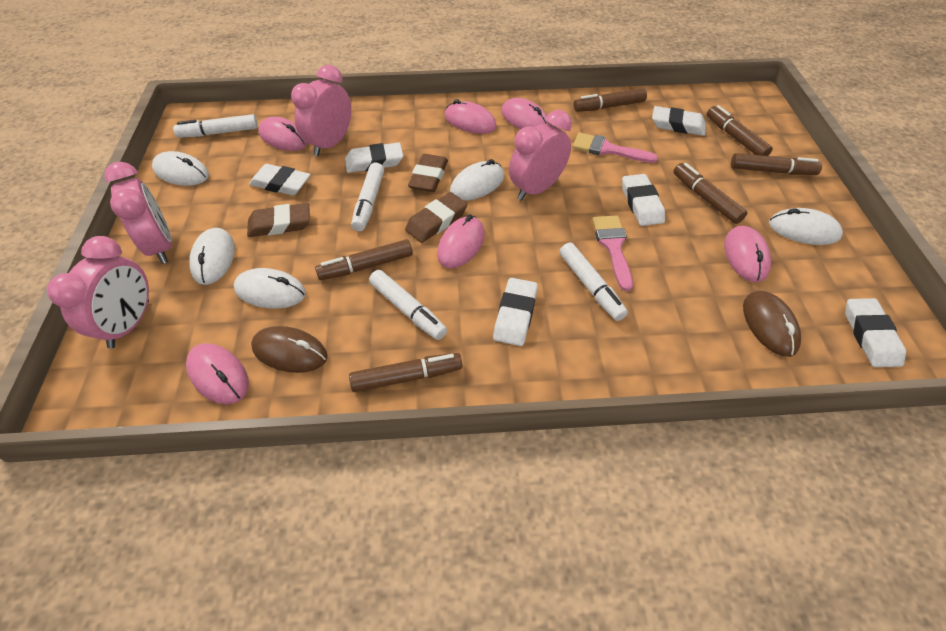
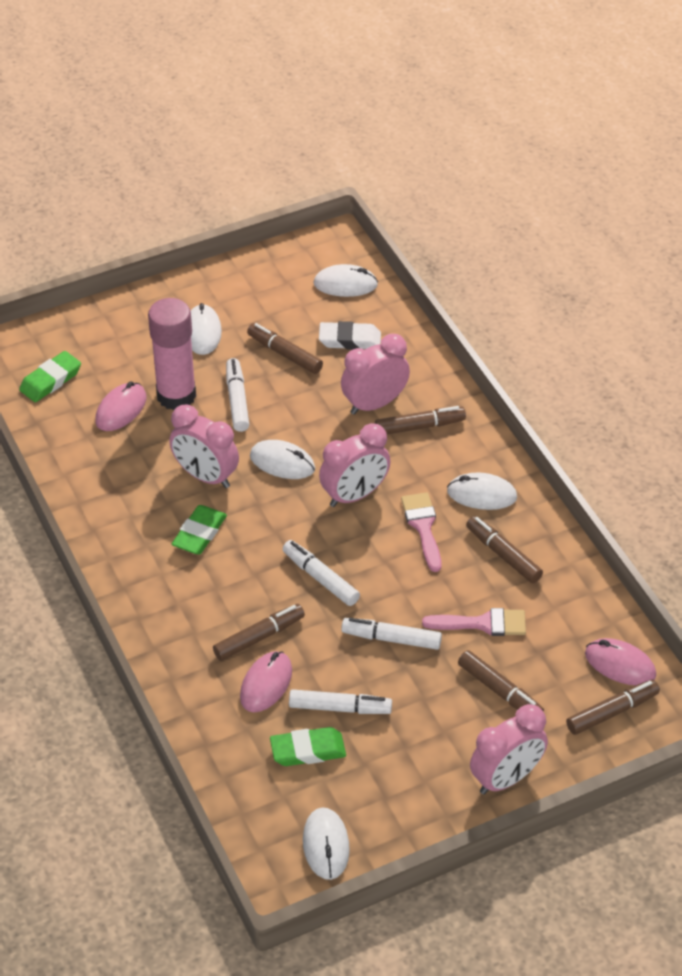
brown eraser: 3 -> 0
brown mouse: 2 -> 0
green eraser: 0 -> 3
pink glue stick: 0 -> 1
pink mouse: 6 -> 3
white eraser: 6 -> 1

